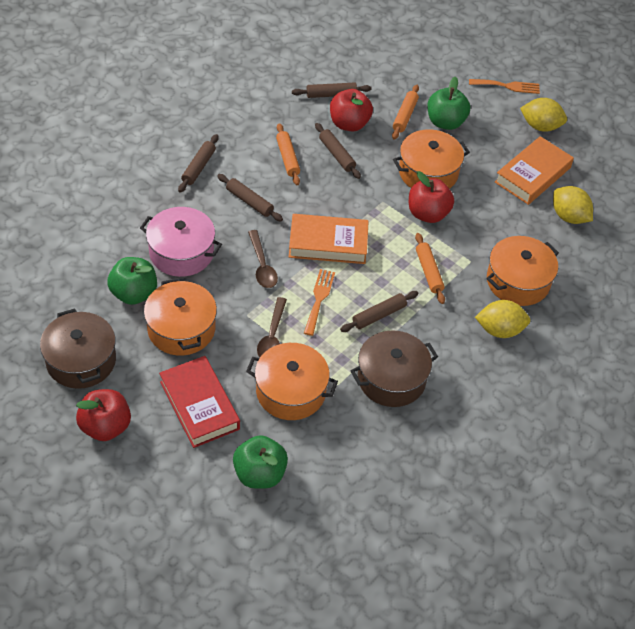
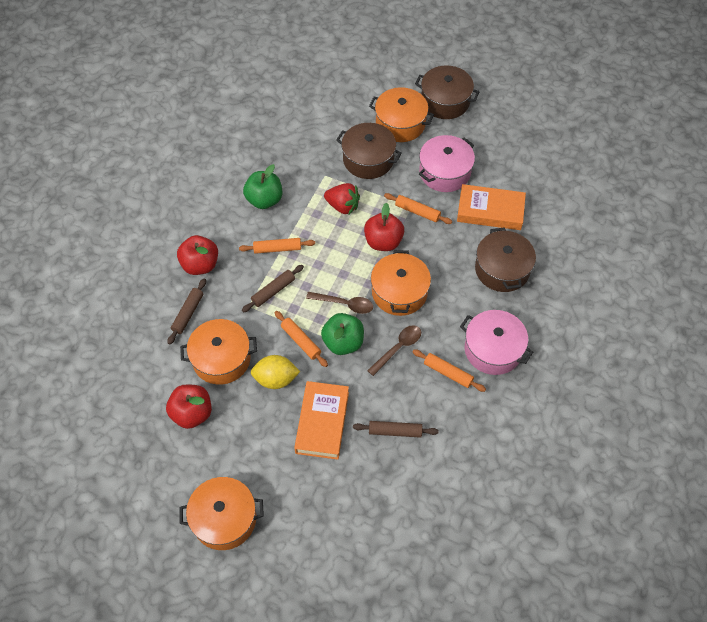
brown pot: 2 -> 3
brown rolling pin: 5 -> 3
green apple: 3 -> 2
orange fork: 2 -> 0
orange rolling pin: 3 -> 4
pink pot: 1 -> 2
red book: 1 -> 0
red strawberry: 0 -> 1
yellow lemon: 3 -> 1

